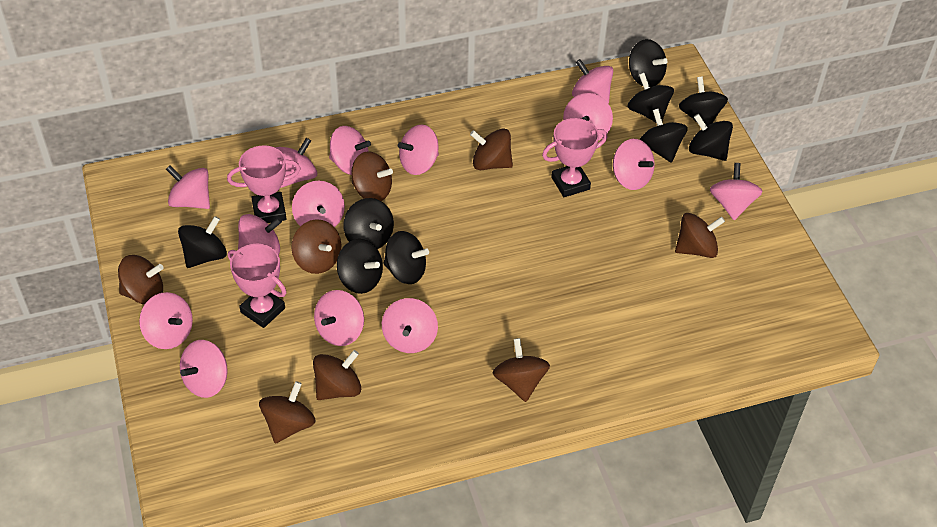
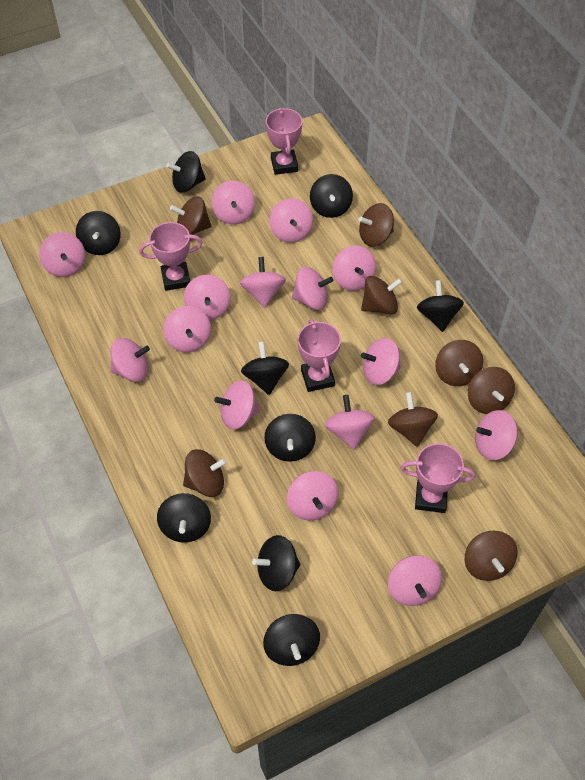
pink spinning top: 14 -> 15
pink trophy: 3 -> 4

